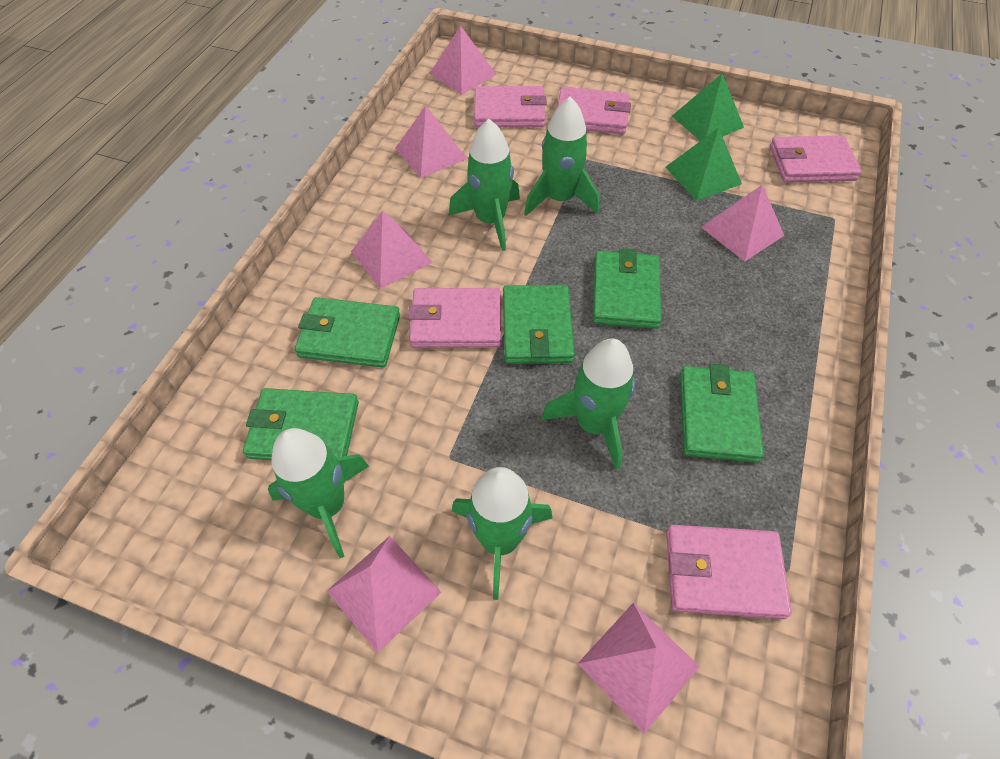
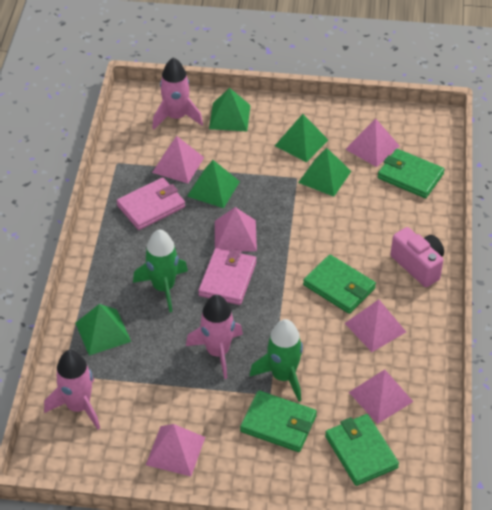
green pyramid: 2 -> 5
green rocket: 5 -> 2
green wallet: 5 -> 4
pink camera: 0 -> 1
pink rocket: 0 -> 3
pink wallet: 5 -> 2

